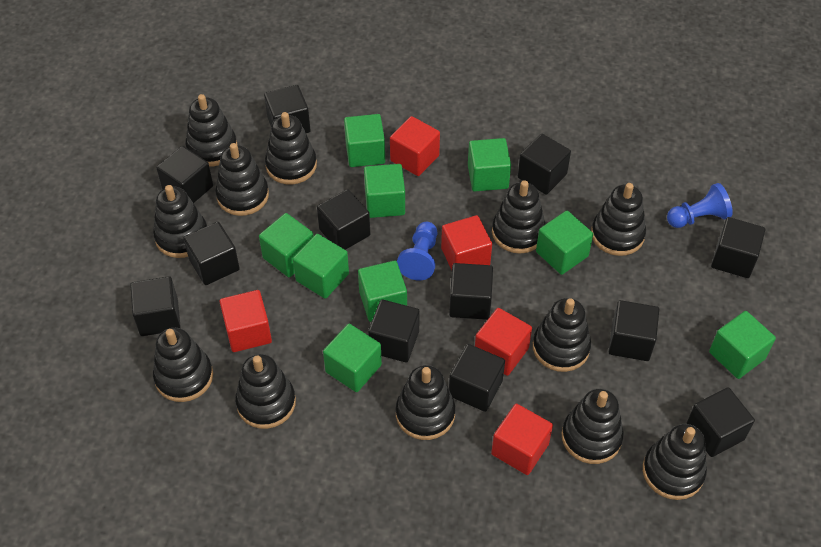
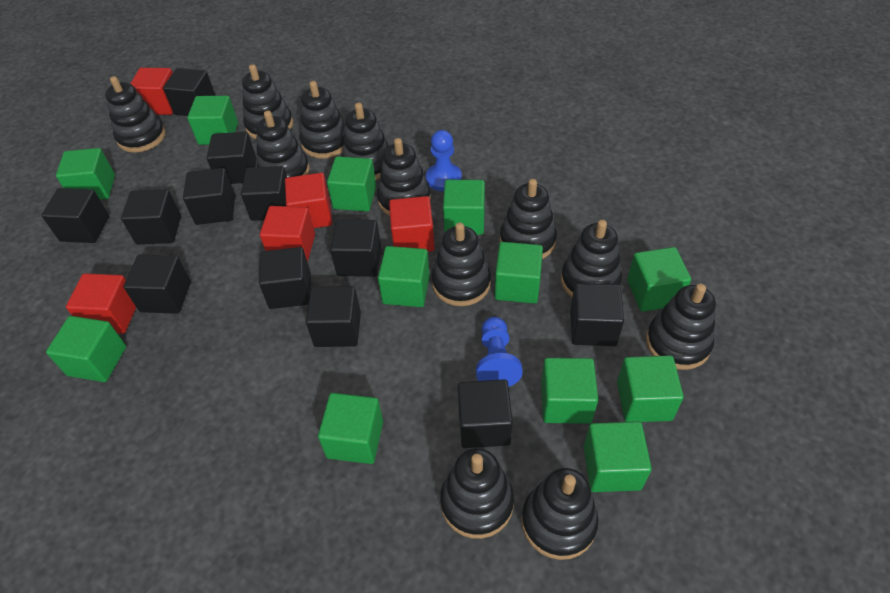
green cube: 9 -> 12

